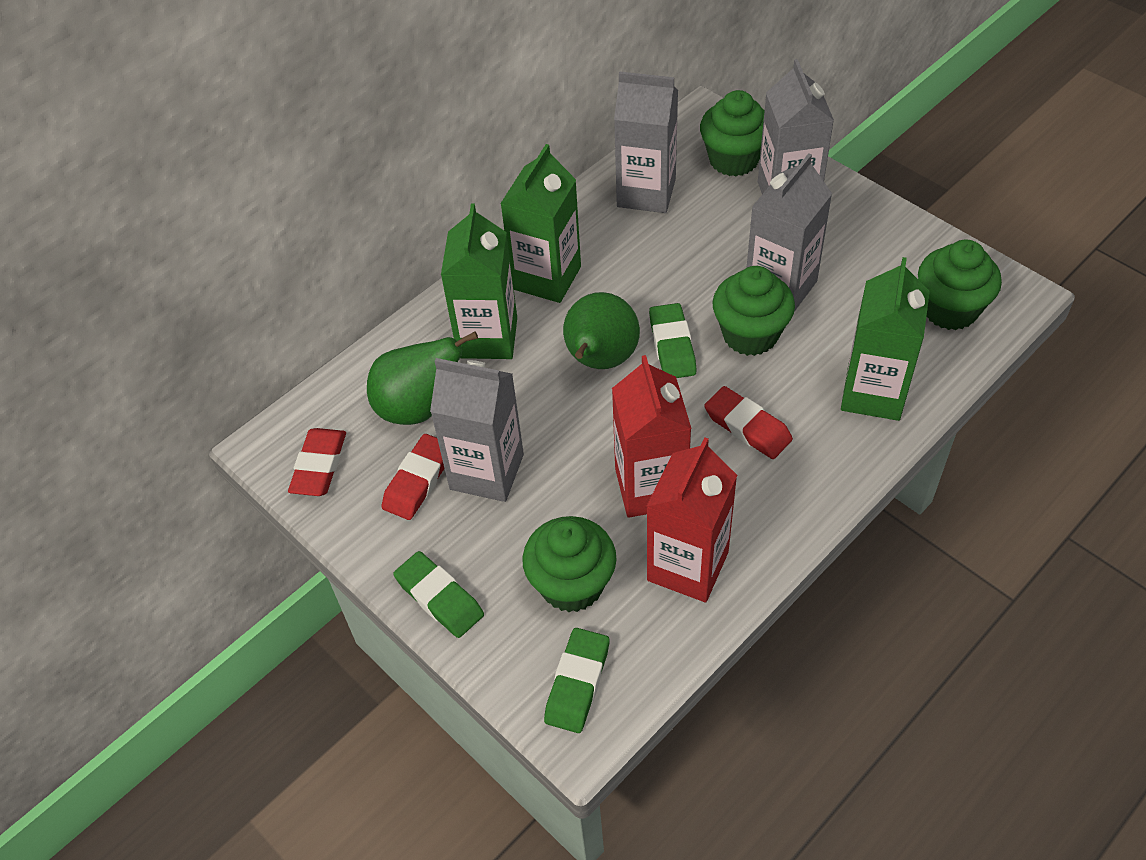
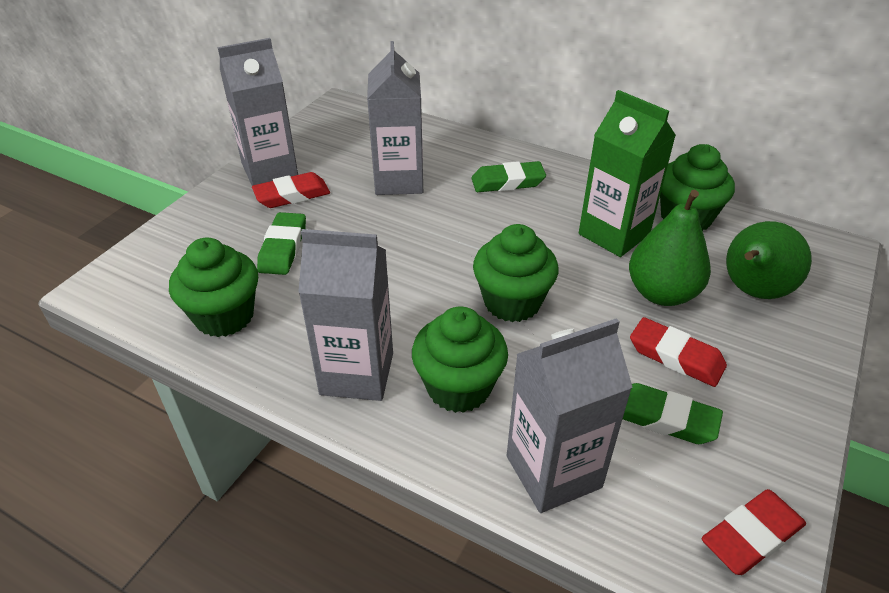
green carton: 3 -> 1
red carton: 2 -> 0

